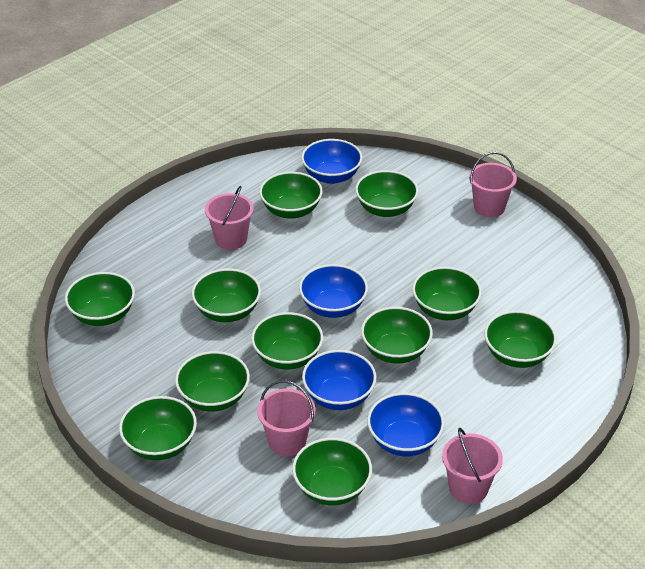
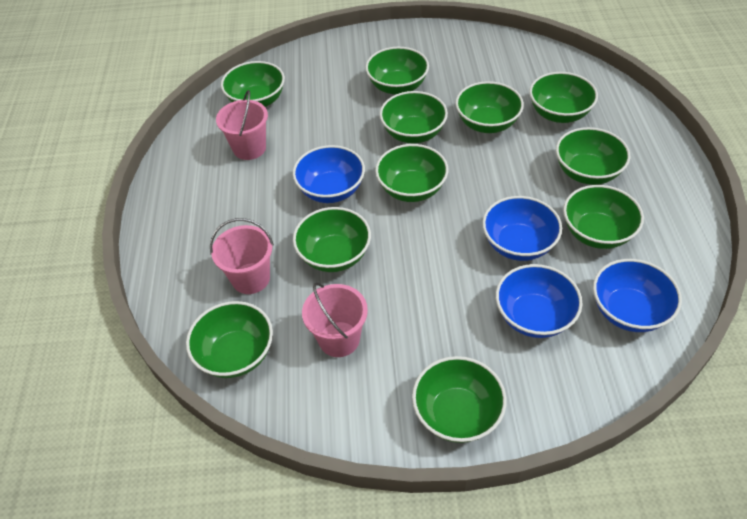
pink bucket: 4 -> 3

